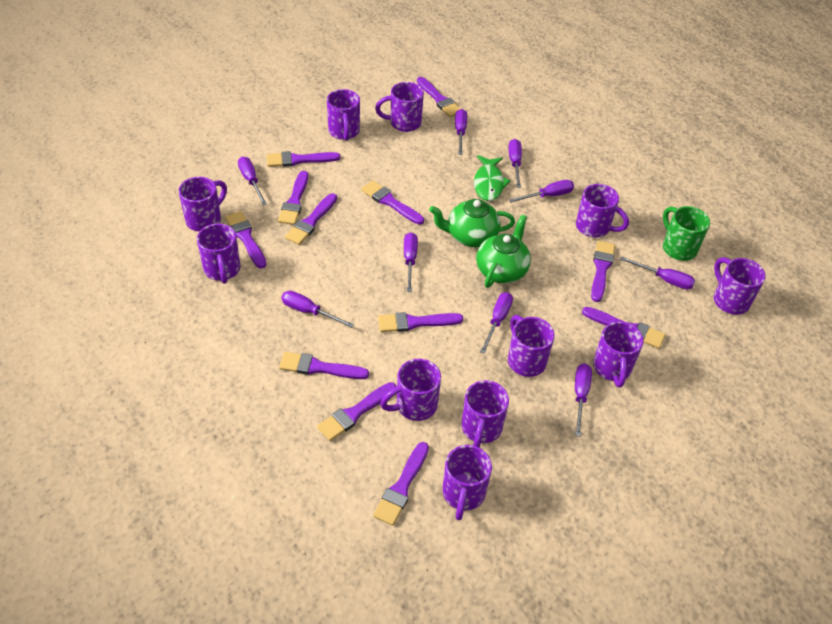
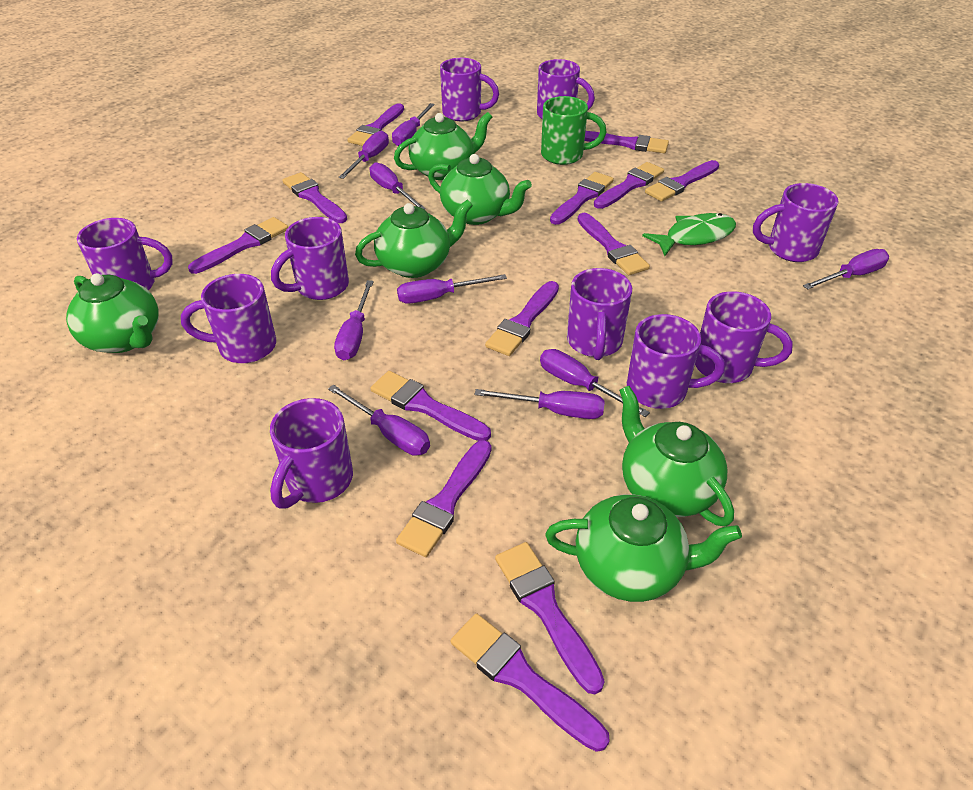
green teapot: 2 -> 6
purple brush: 12 -> 13
purple mug: 11 -> 10

